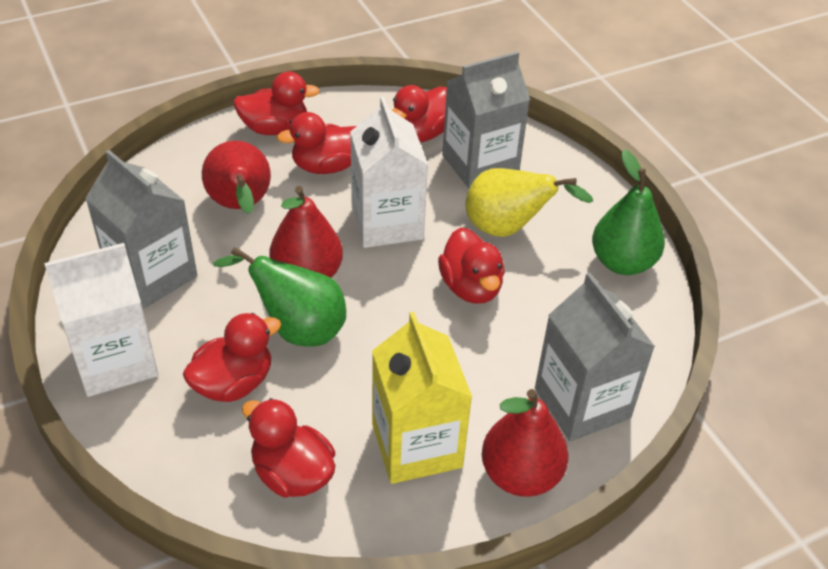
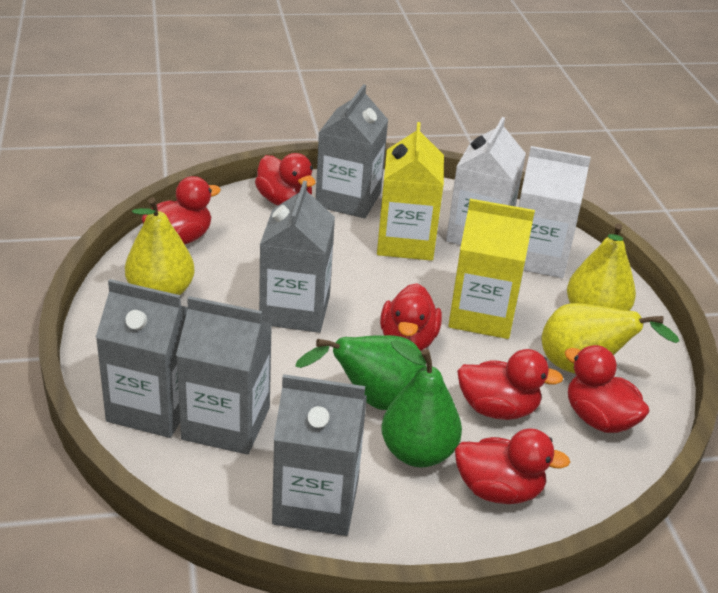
grey carton: 3 -> 5
red pear: 3 -> 0
yellow carton: 1 -> 2
yellow pear: 1 -> 3

